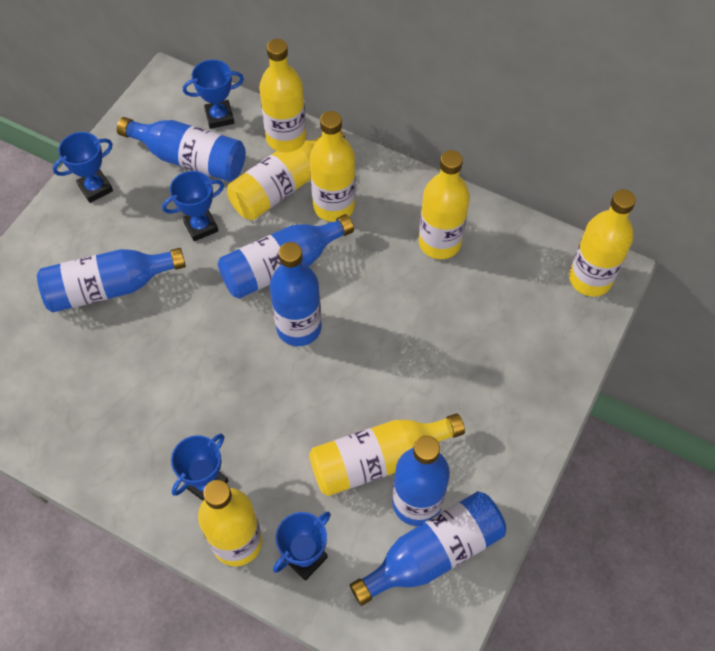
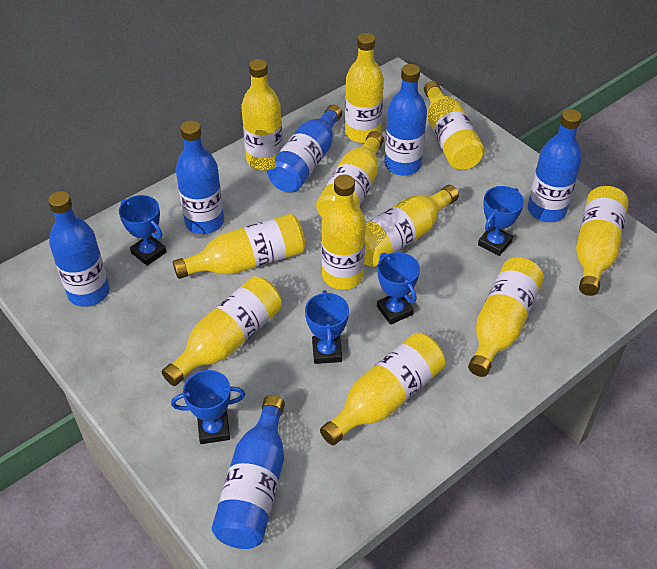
yellow bottle: 7 -> 11

